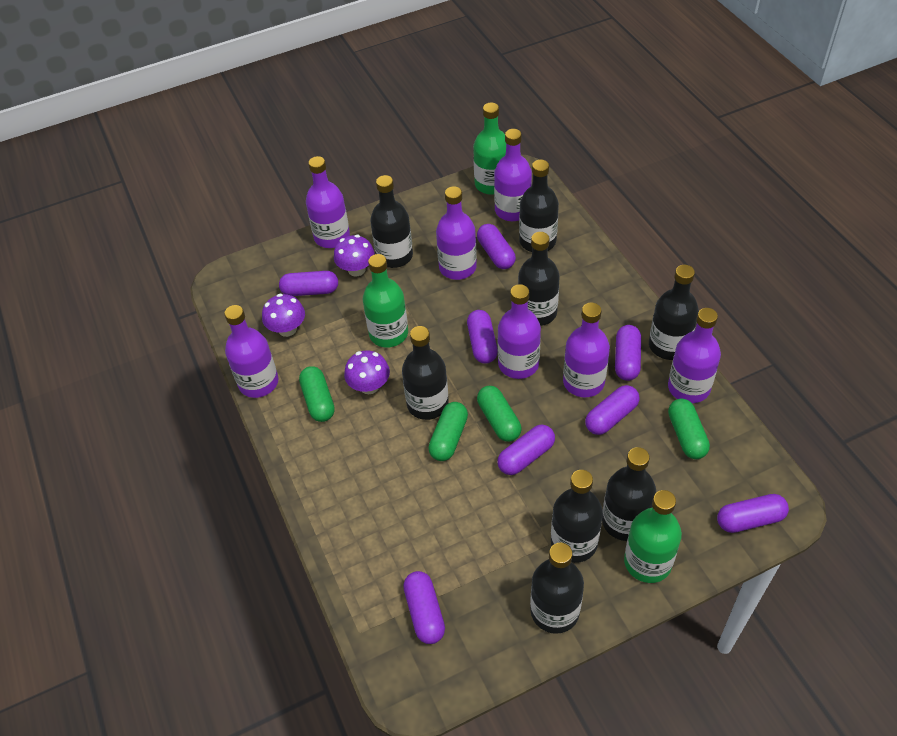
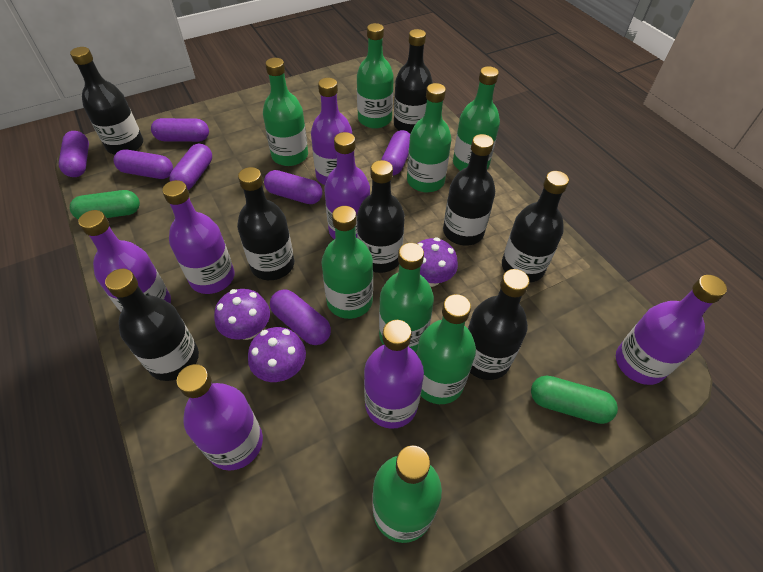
green bottle: 3 -> 8
green capsule: 4 -> 2
purple capsule: 8 -> 7

